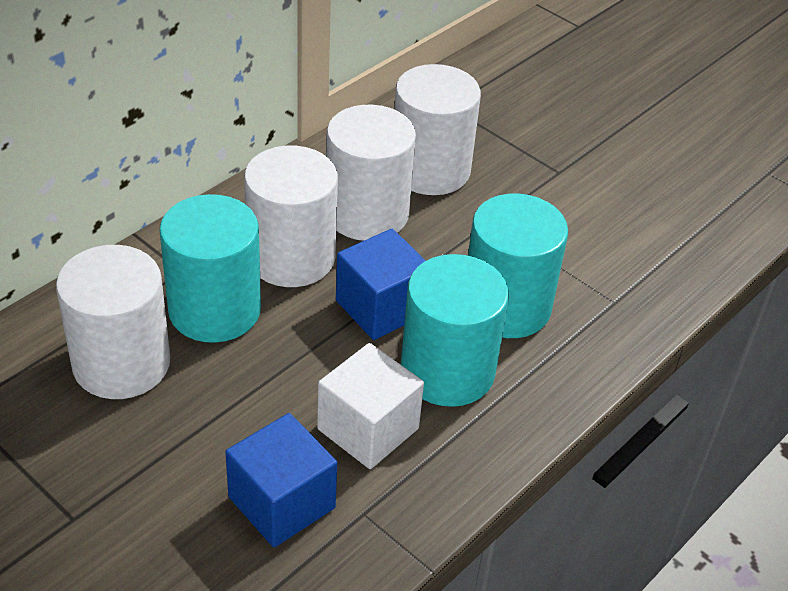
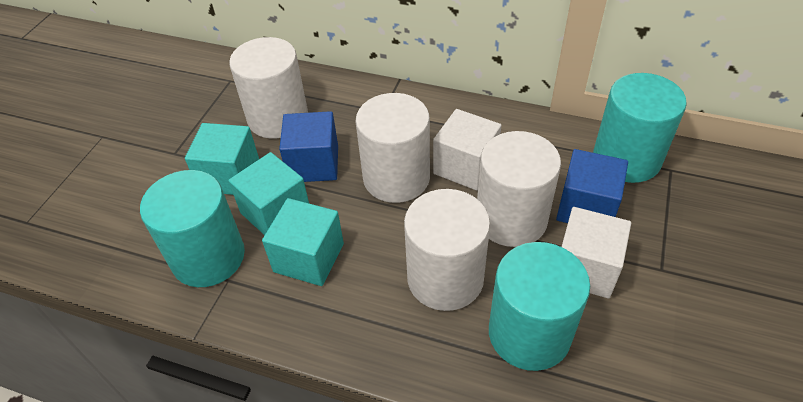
turquoise cube: 0 -> 3
white cube: 1 -> 2

